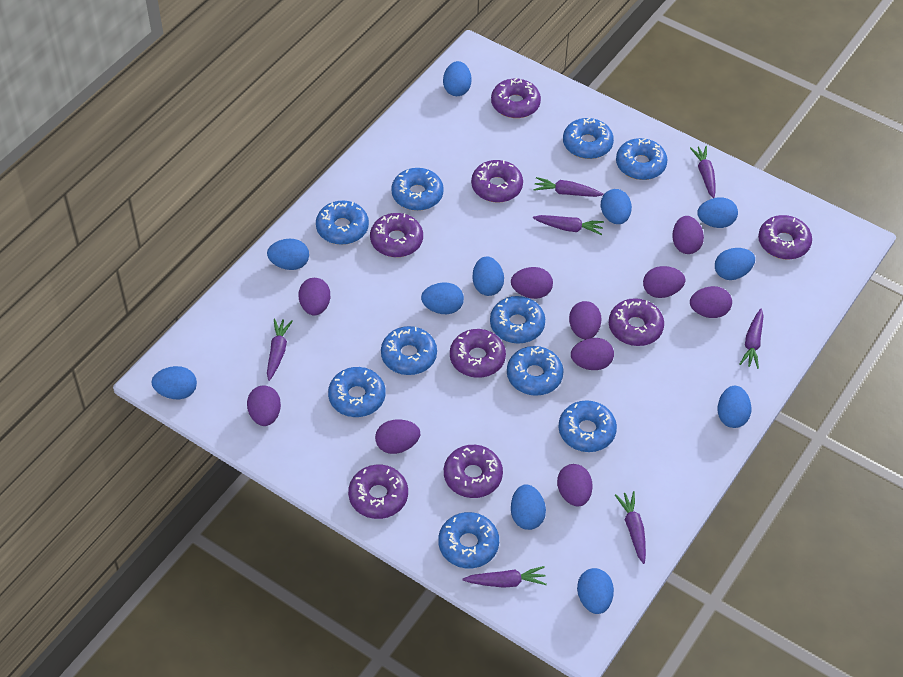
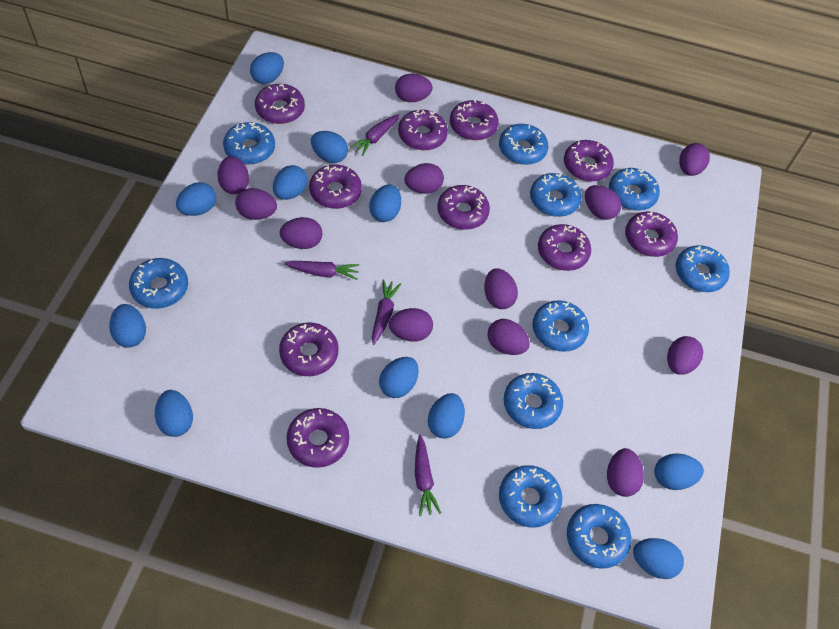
purple carrot: 7 -> 4
purple donut: 8 -> 10
purple egg: 10 -> 12

